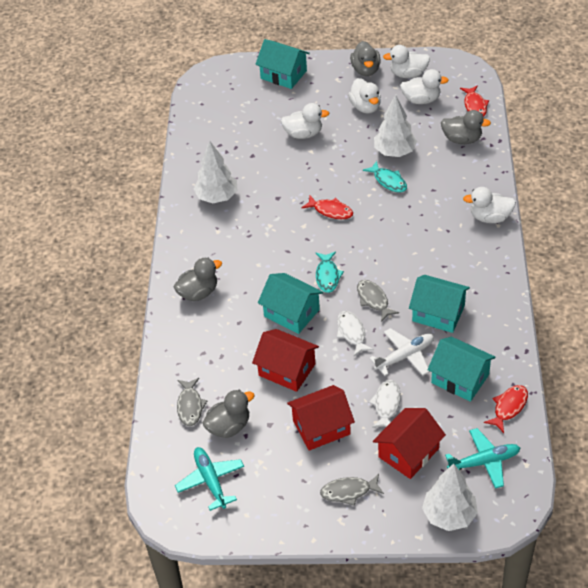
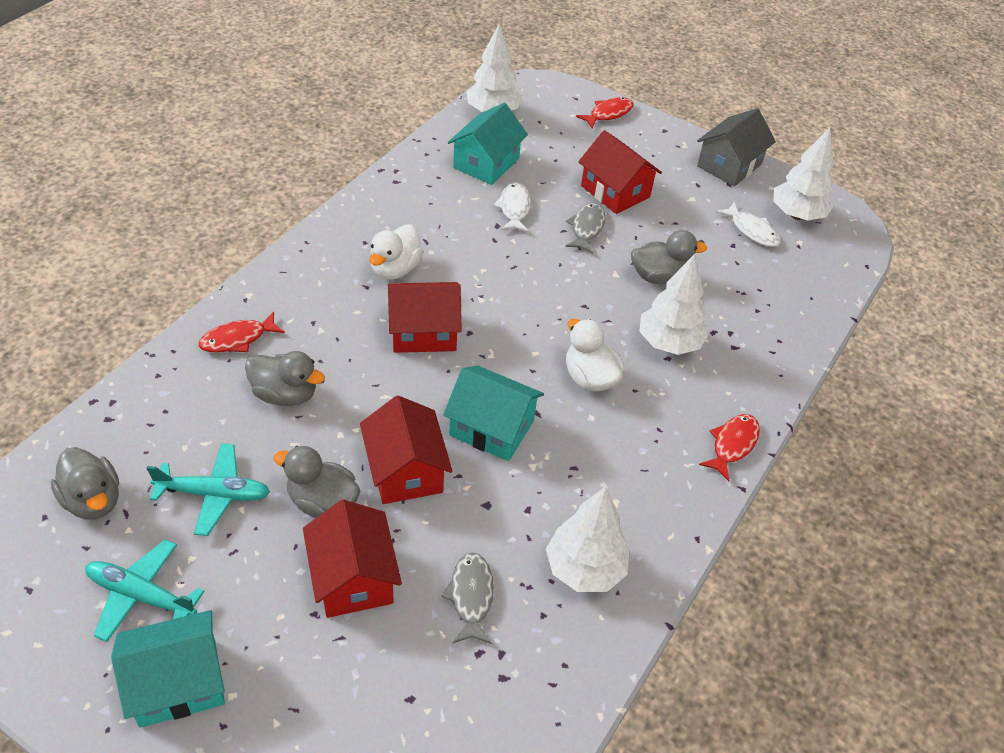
grey fish: 3 -> 2
grey house: 0 -> 1
red house: 3 -> 4
turquoise fish: 2 -> 0
turquoise house: 4 -> 3
white duck: 5 -> 2
white plane: 1 -> 0
white tree: 3 -> 4

